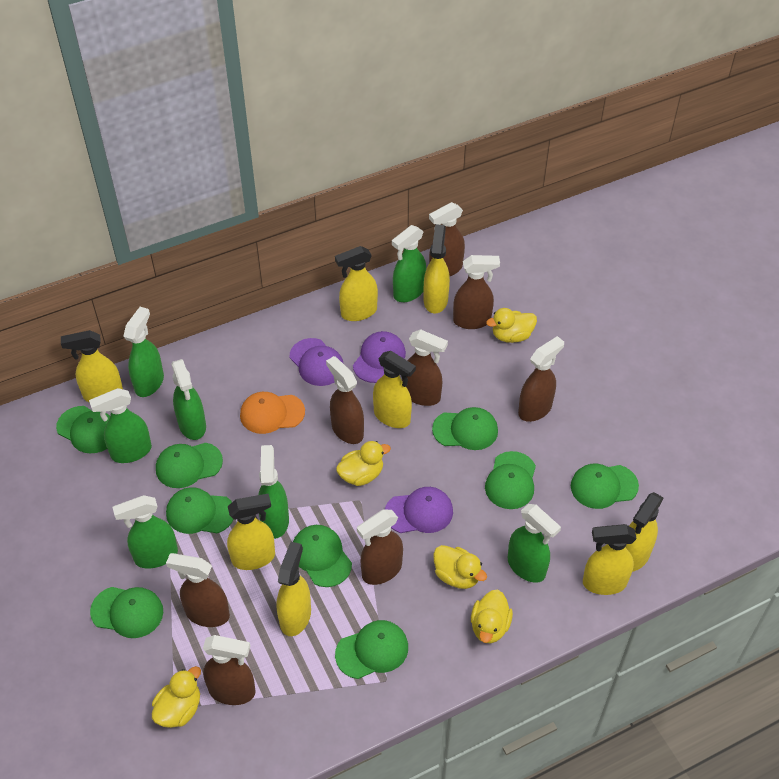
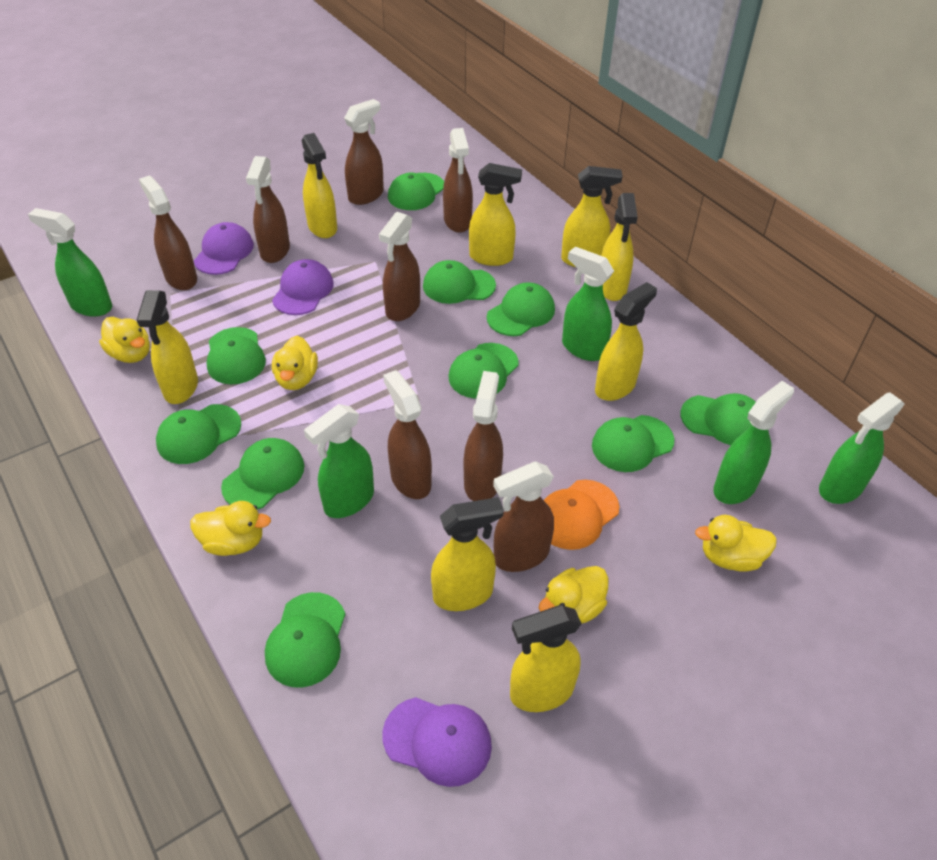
green cap: 9 -> 10
green spray bottle: 7 -> 5

